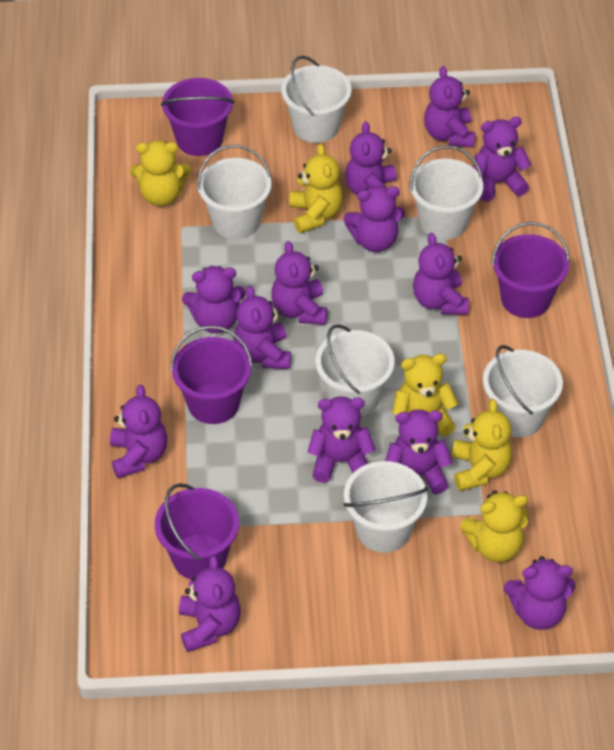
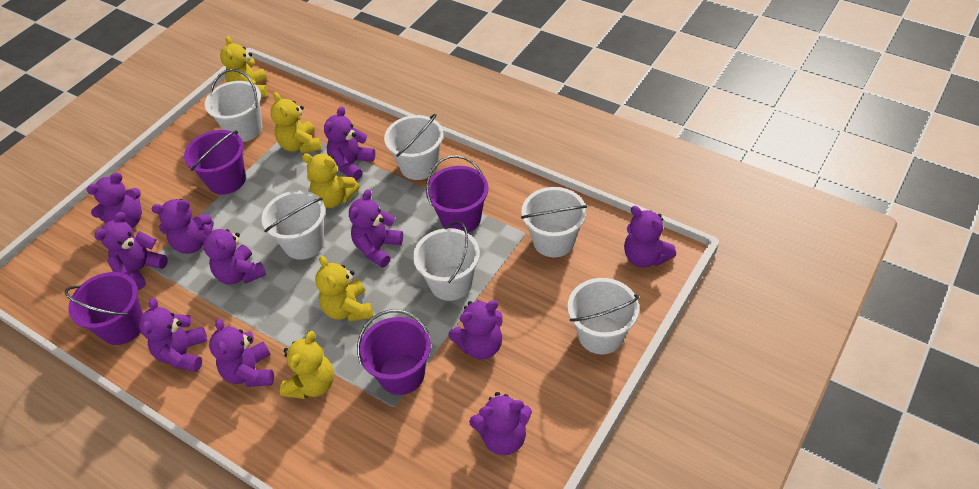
purple teddy bear: 13 -> 11

